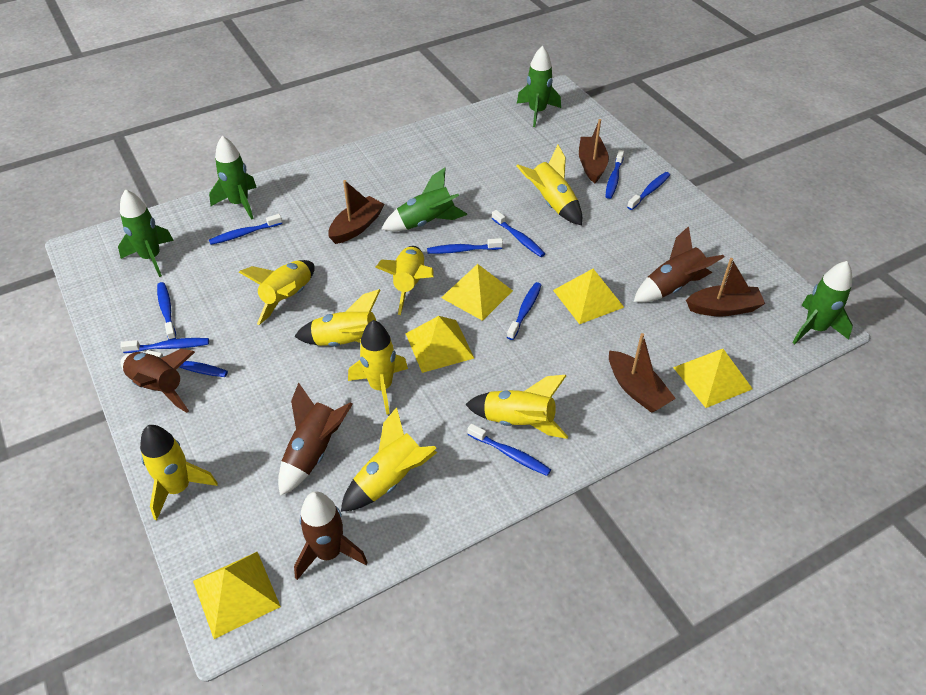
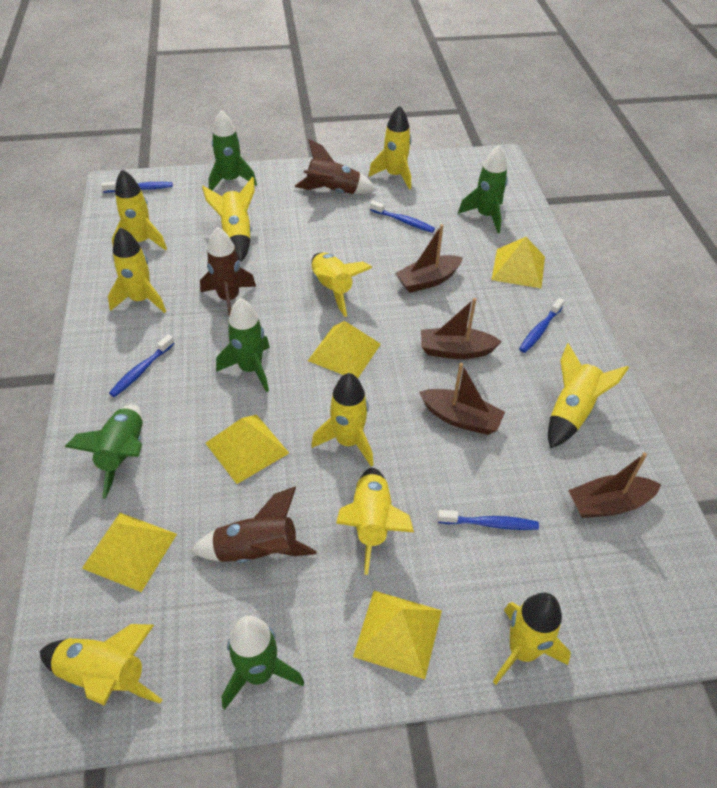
blue toothbrush: 10 -> 5
brown rocket: 4 -> 3
yellow rocket: 8 -> 10

